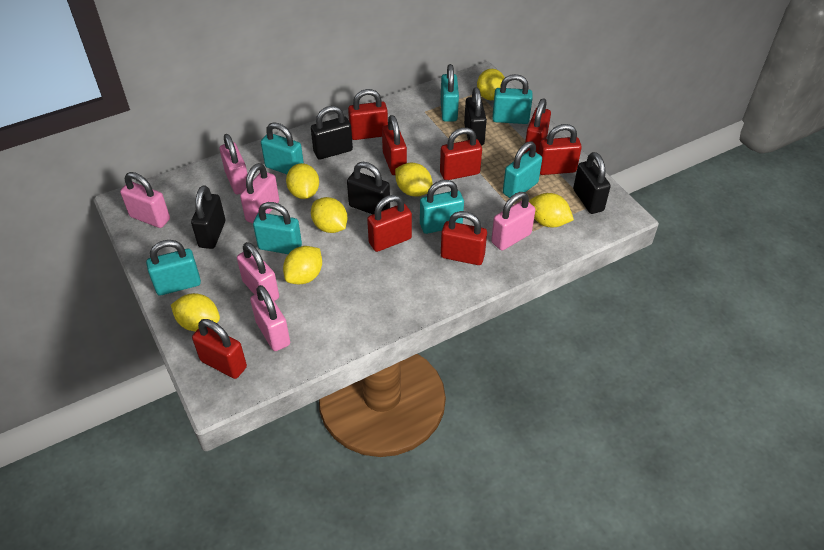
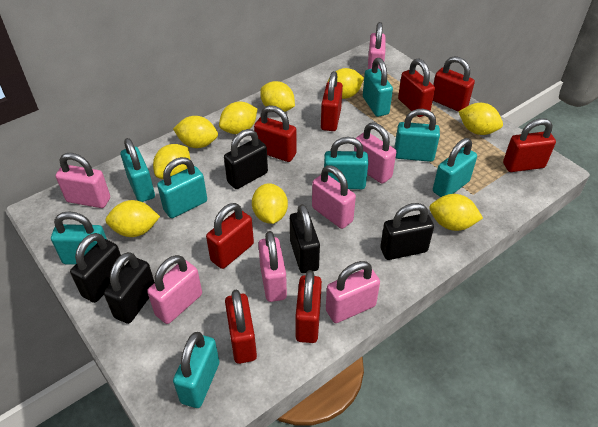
pink padlock: 6 -> 7
turquoise padlock: 7 -> 8
yellow lemon: 7 -> 9

